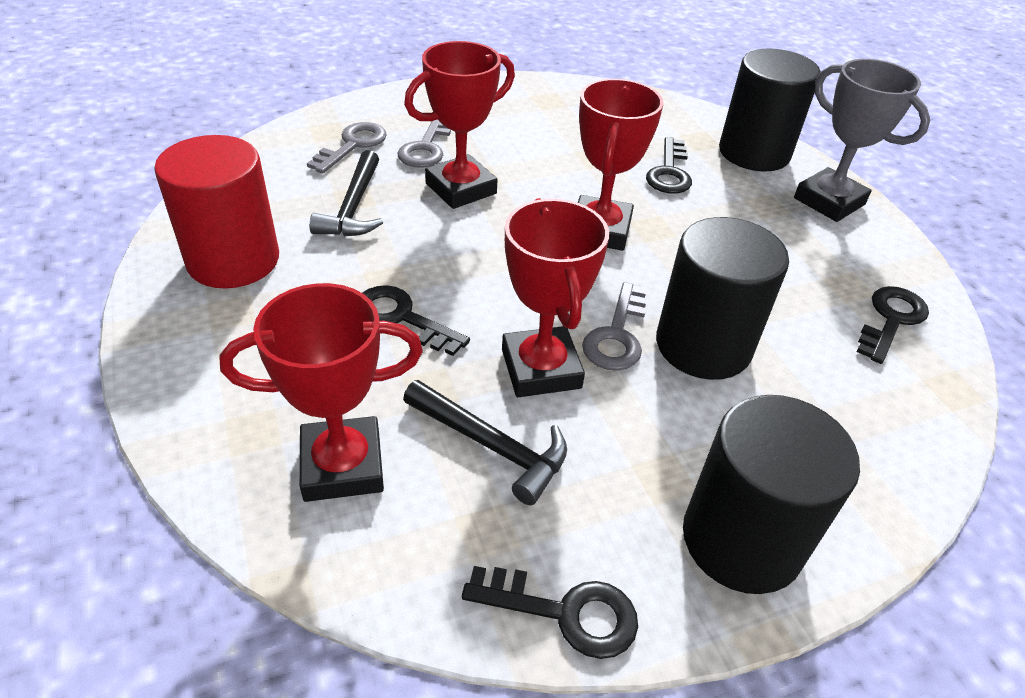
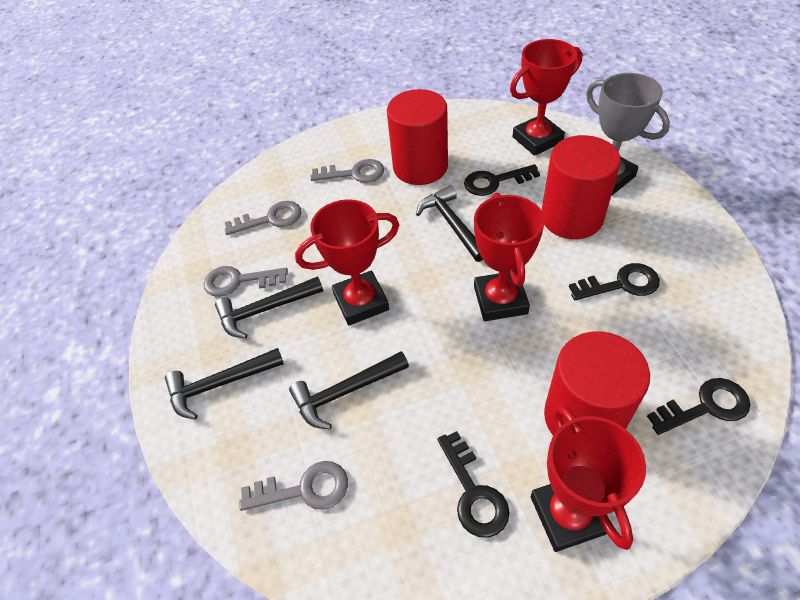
black cylinder: 3 -> 0
black hammer: 2 -> 4
grey key: 3 -> 4
red cylinder: 1 -> 3

